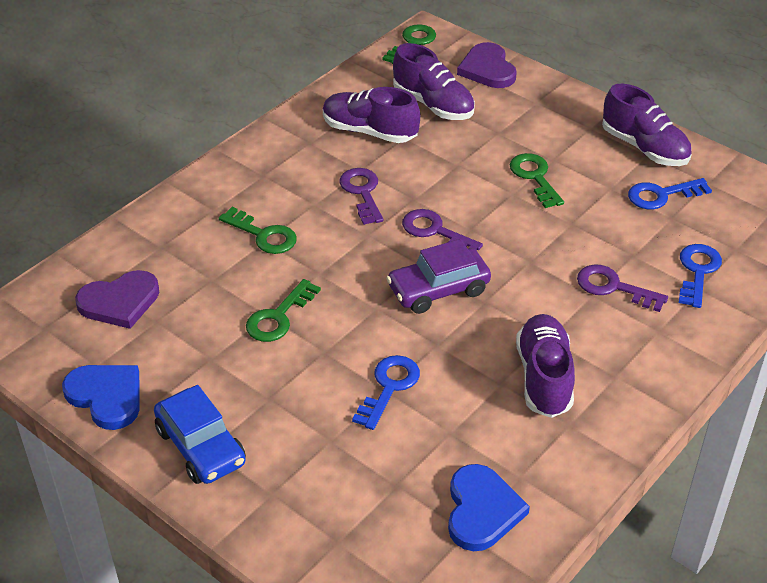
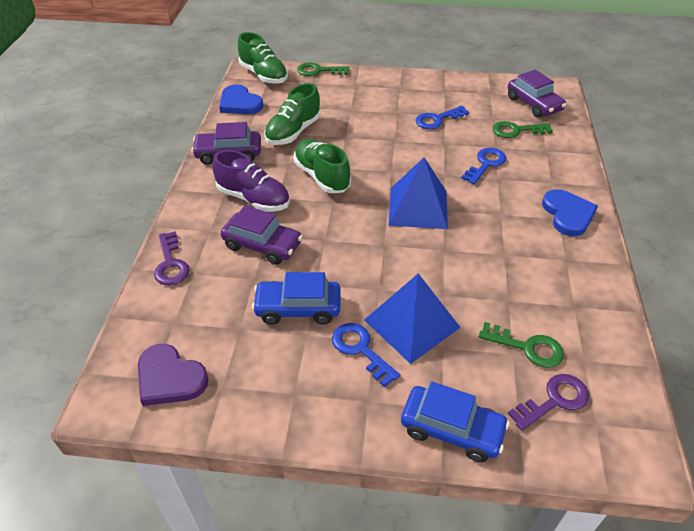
blue car: 1 -> 2
blue pyramid: 0 -> 2
green key: 4 -> 3
green shoe: 0 -> 3
purple car: 1 -> 3
purple heart: 2 -> 1
purple key: 3 -> 2
purple shoe: 4 -> 1

